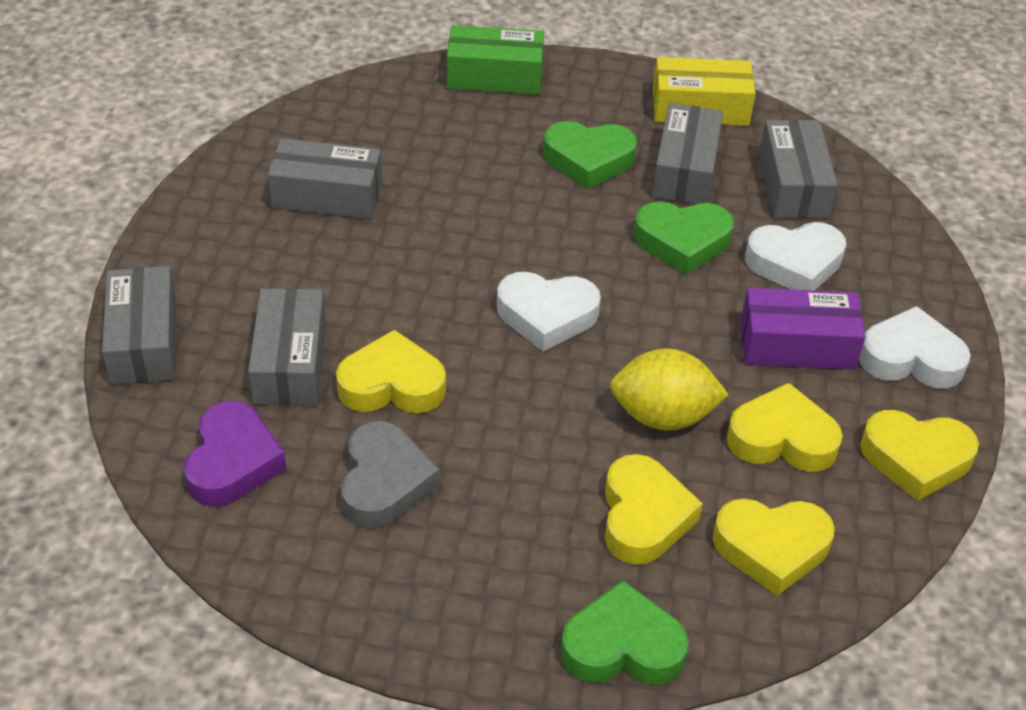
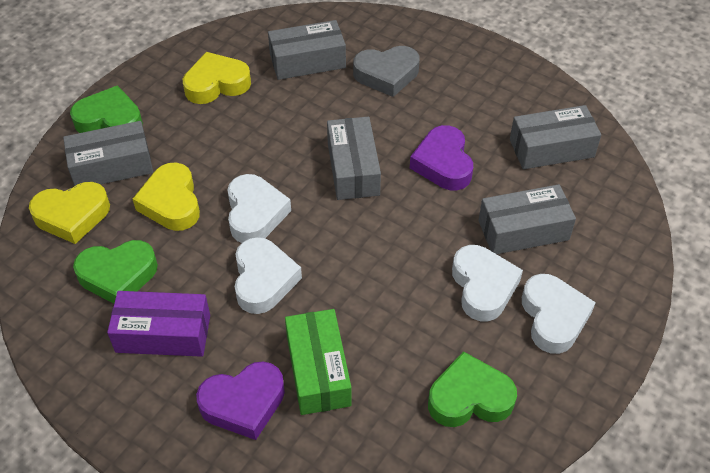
purple heart: 1 -> 2
white heart: 3 -> 4
yellow box: 1 -> 0
yellow heart: 5 -> 3
yellow lemon: 1 -> 0

